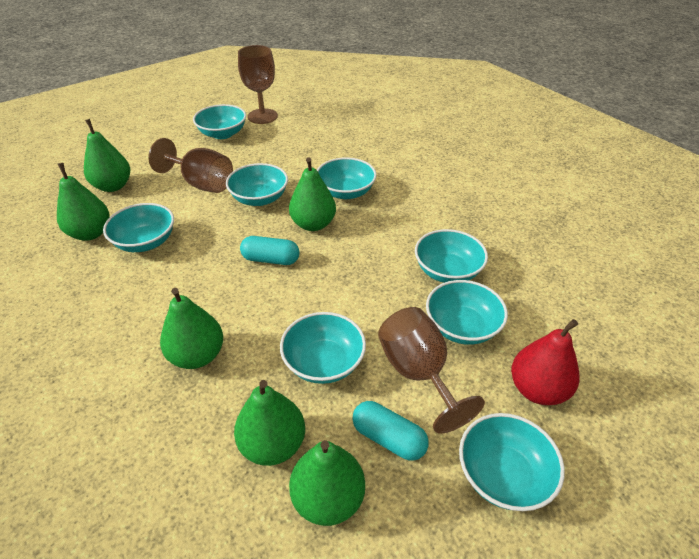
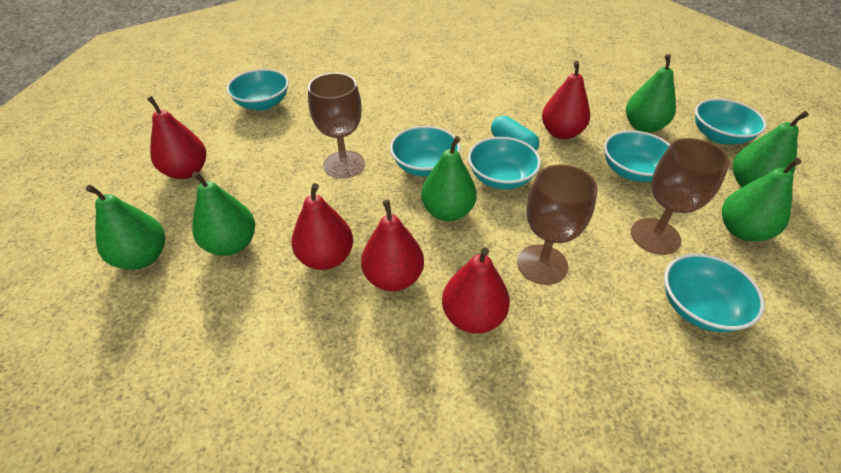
red pear: 1 -> 5
turquoise bowl: 8 -> 6
turquoise capsule: 2 -> 1

